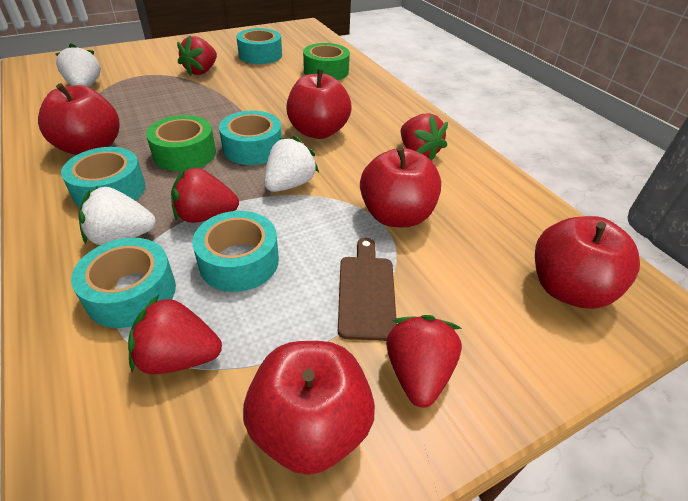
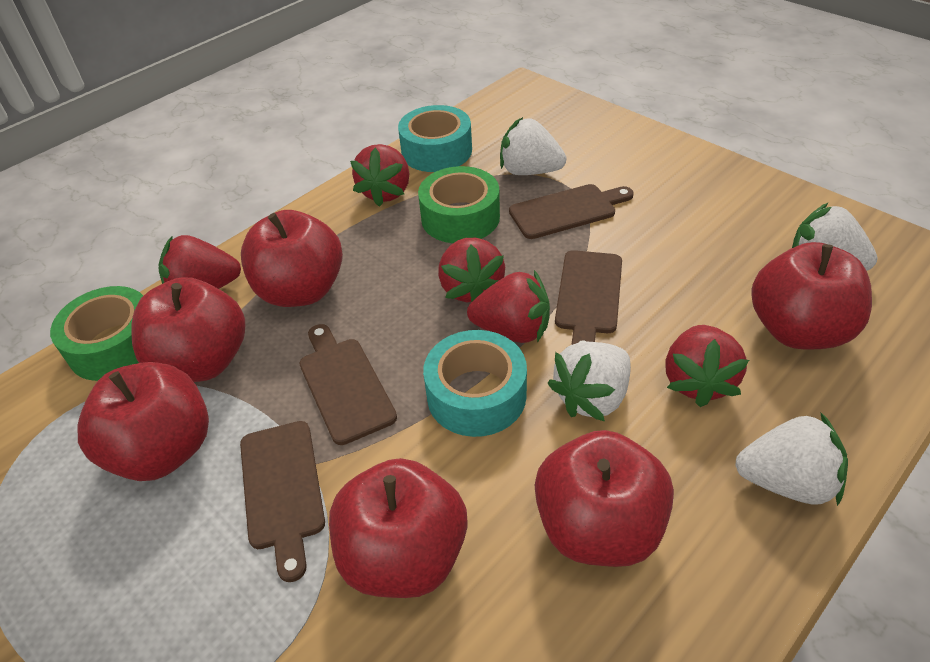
brown cutting board: 1 -> 4
red apple: 5 -> 6
turquoise tape: 5 -> 2
white strawberry: 3 -> 4

